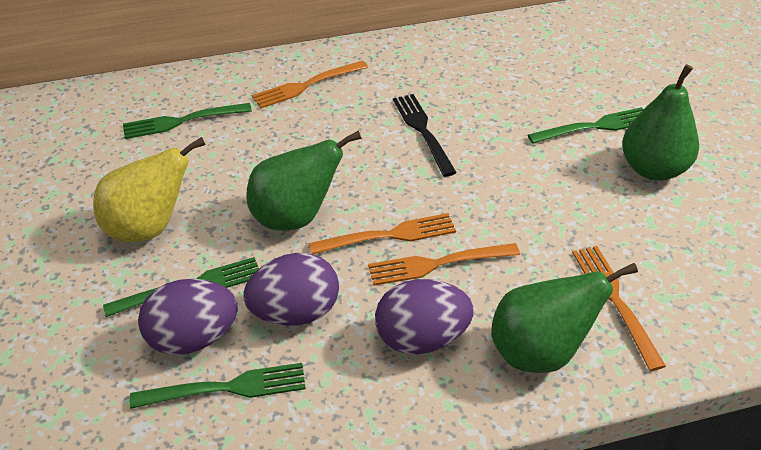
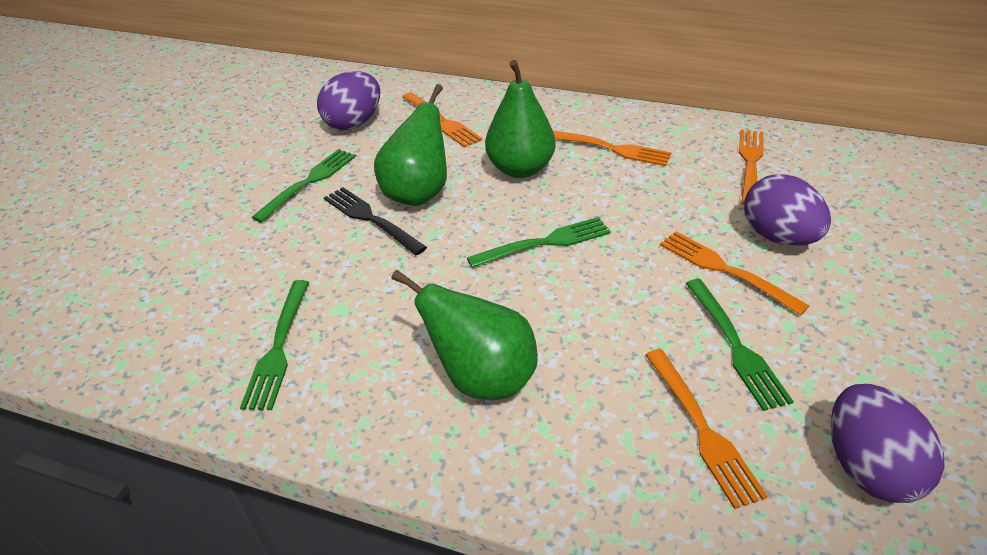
orange fork: 4 -> 5
yellow pear: 1 -> 0

